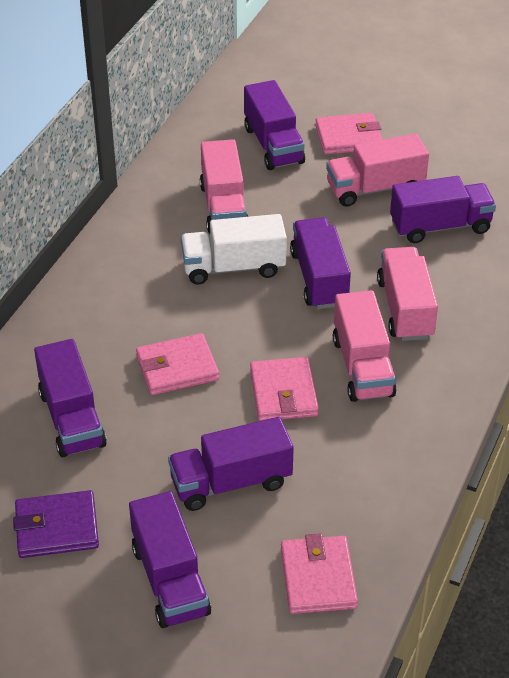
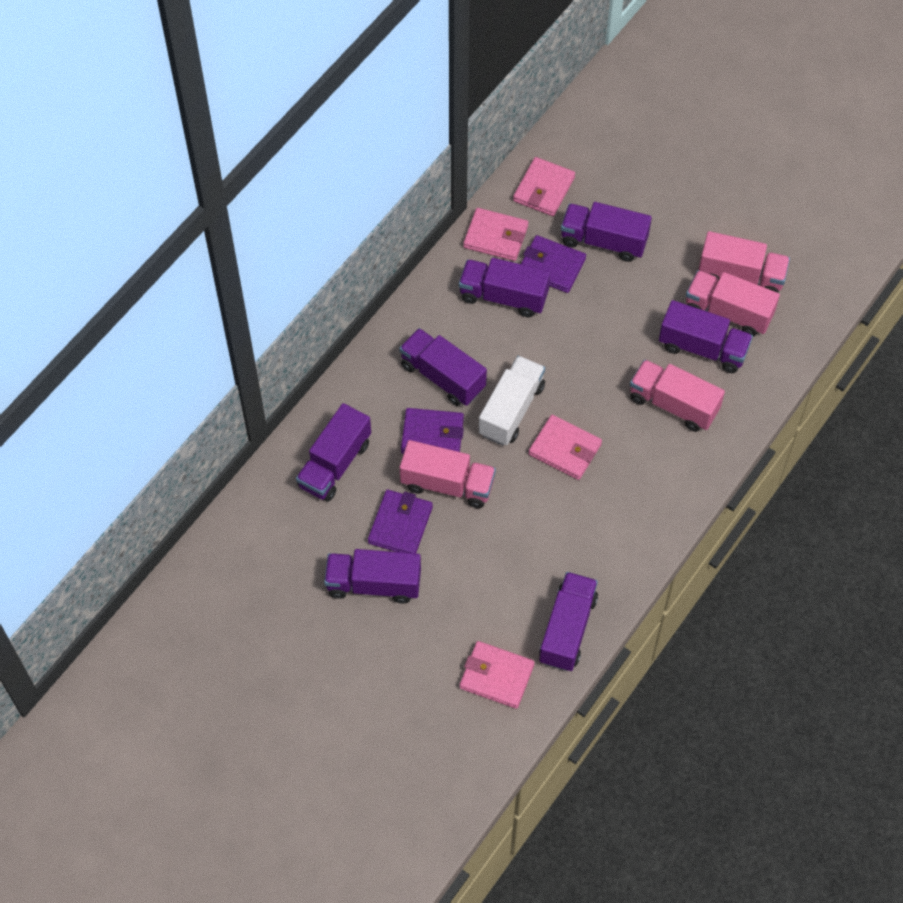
purple truck: 6 -> 7
purple wallet: 1 -> 3

